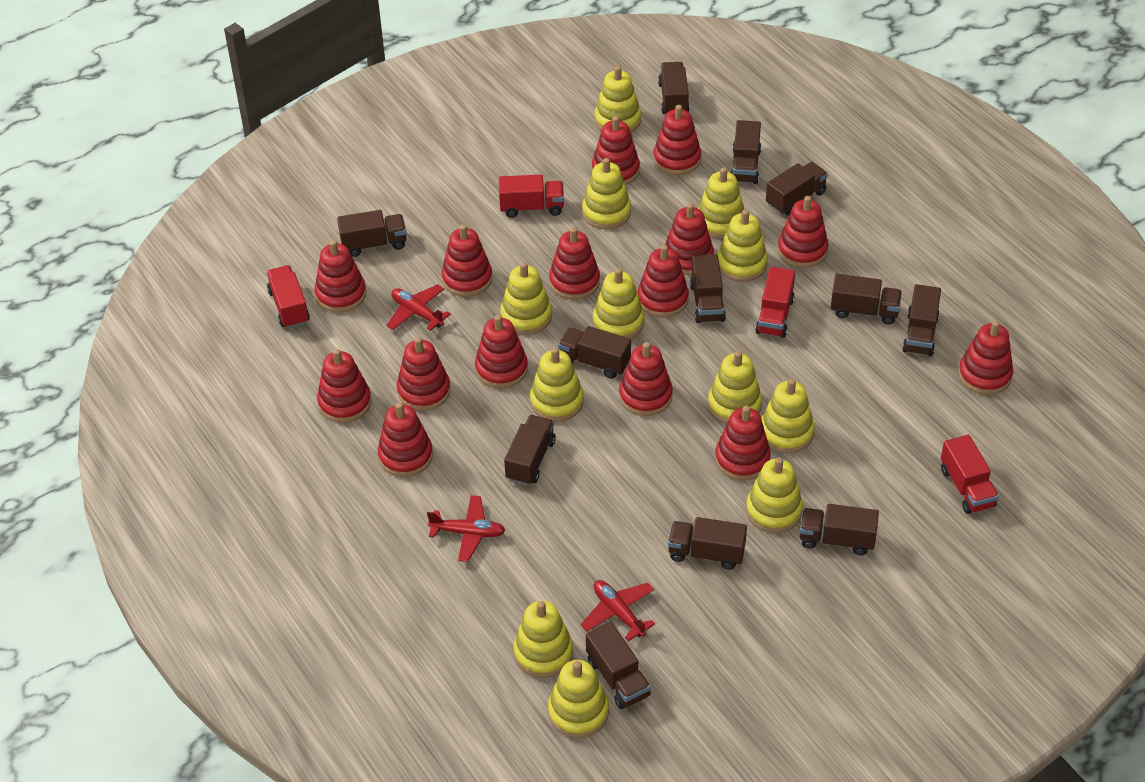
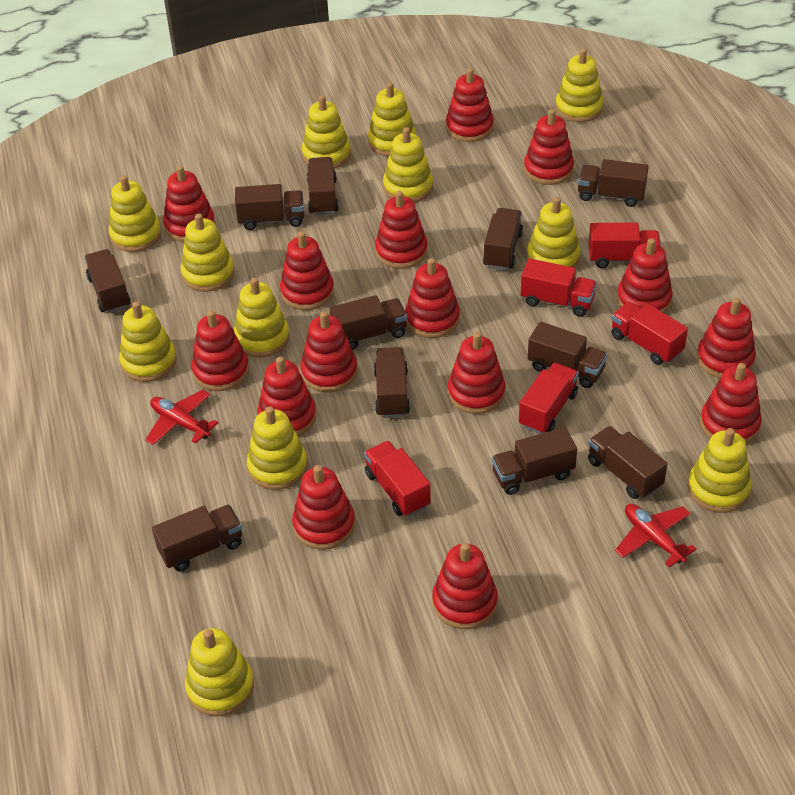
brown truck: 12 -> 11
red plane: 3 -> 2
red truck: 4 -> 5

